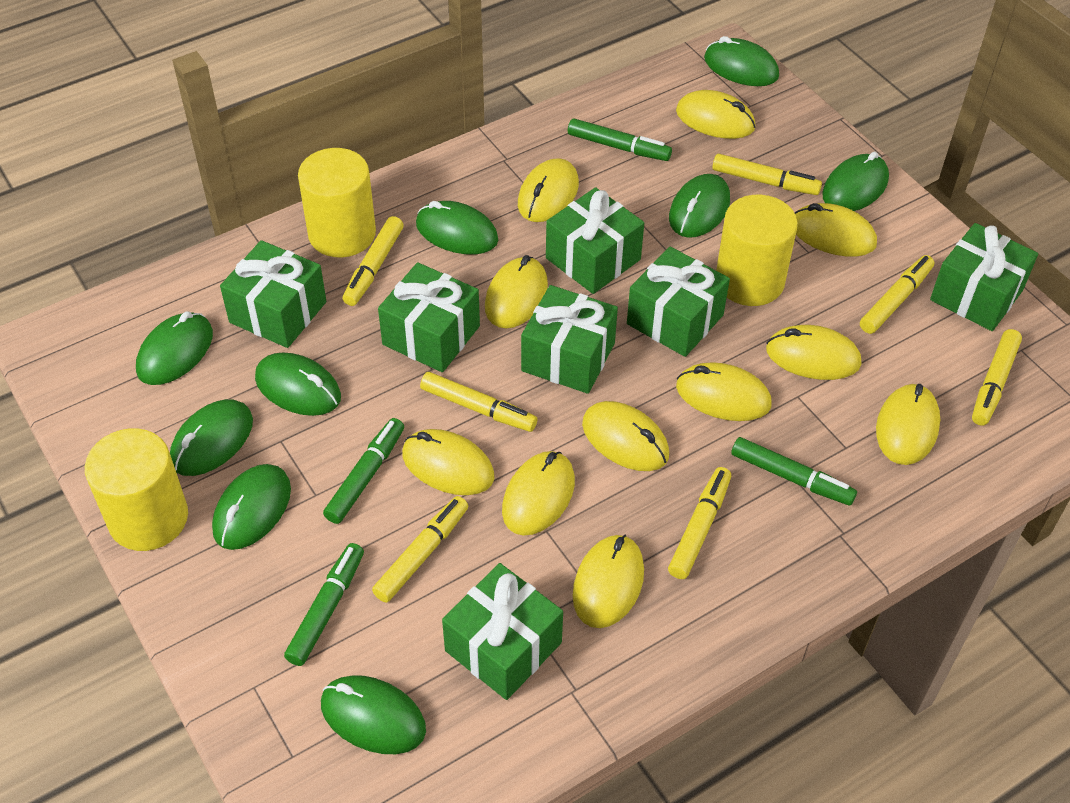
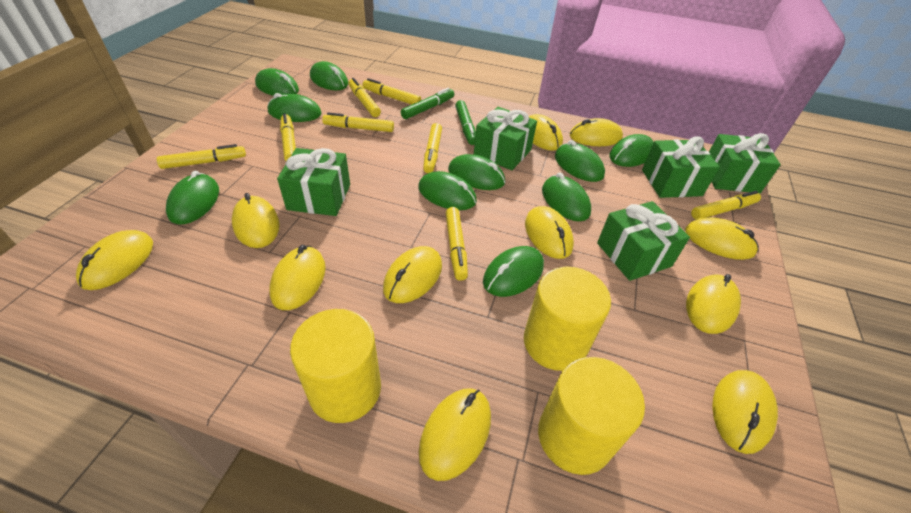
green gift: 7 -> 5
green marker: 4 -> 2
green mouse: 9 -> 10
yellow marker: 7 -> 8

